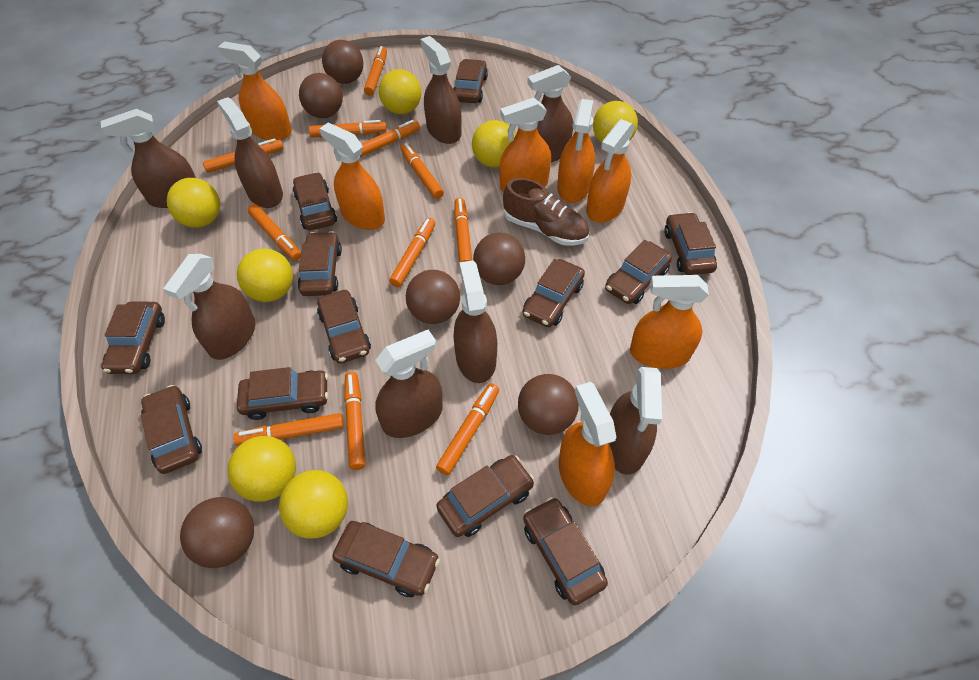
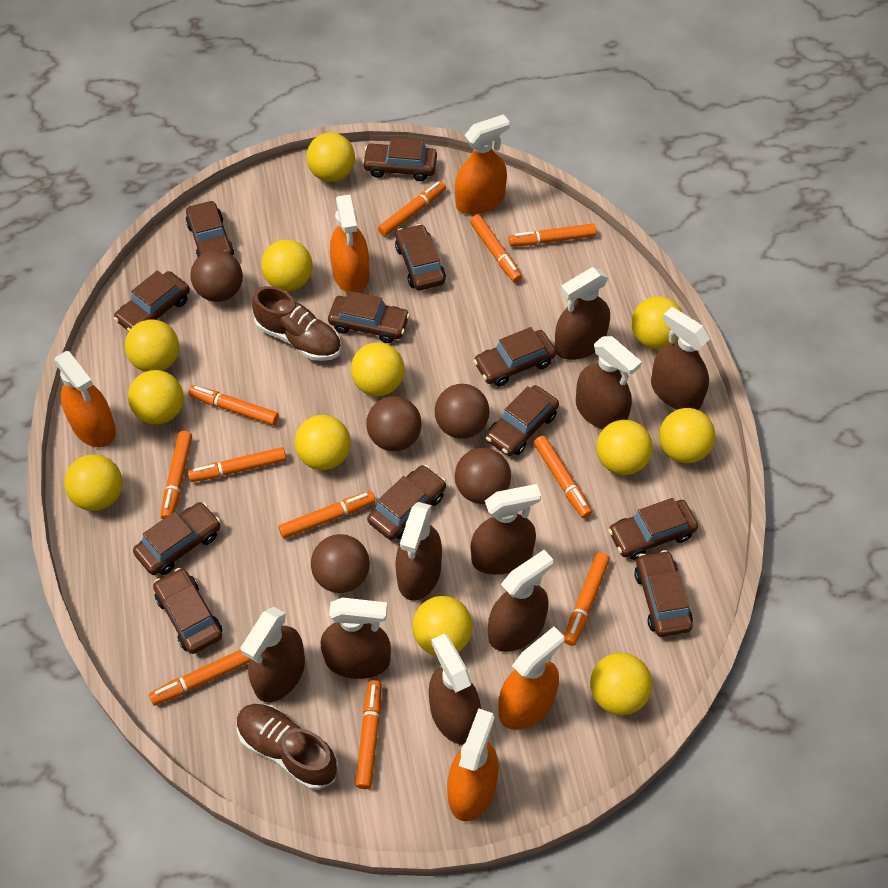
brown ball: 6 -> 5
brown car: 13 -> 12
brown shoe: 1 -> 2
brown spray bottle: 8 -> 9
orange spray bottle: 7 -> 5
yellow ball: 7 -> 12

